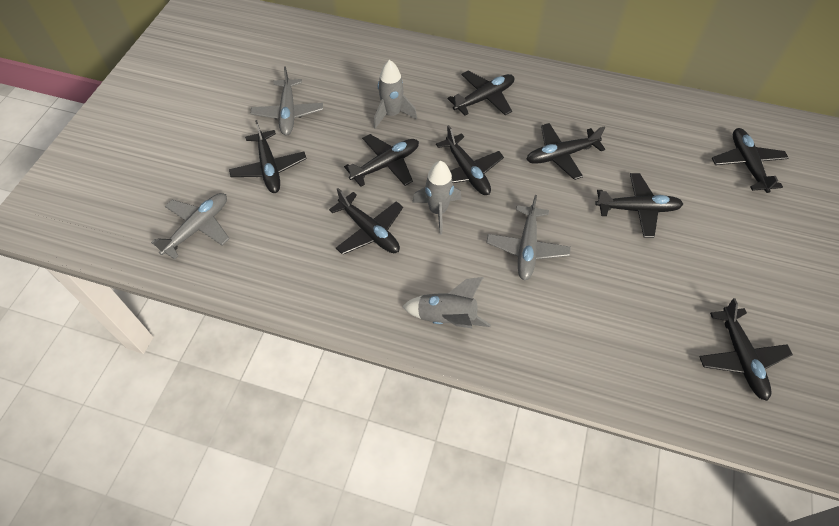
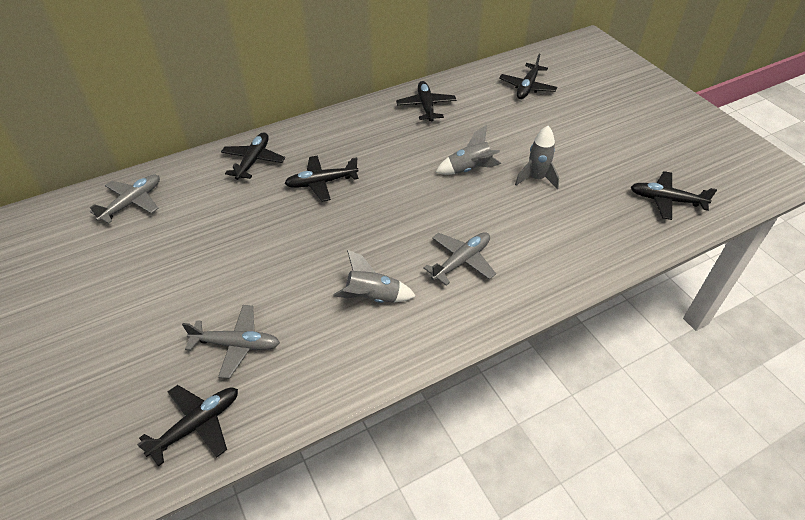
black plane: 9 -> 6

